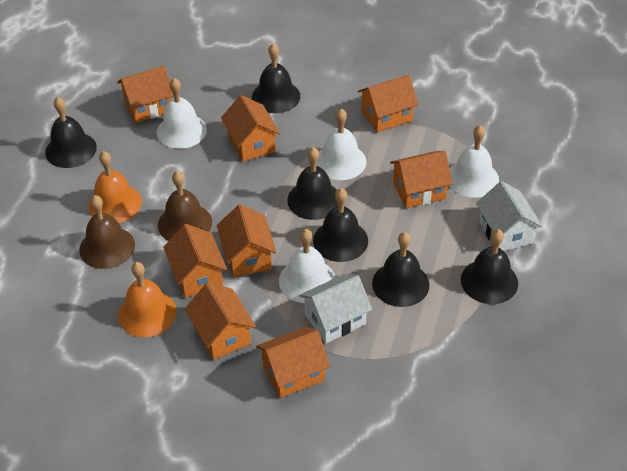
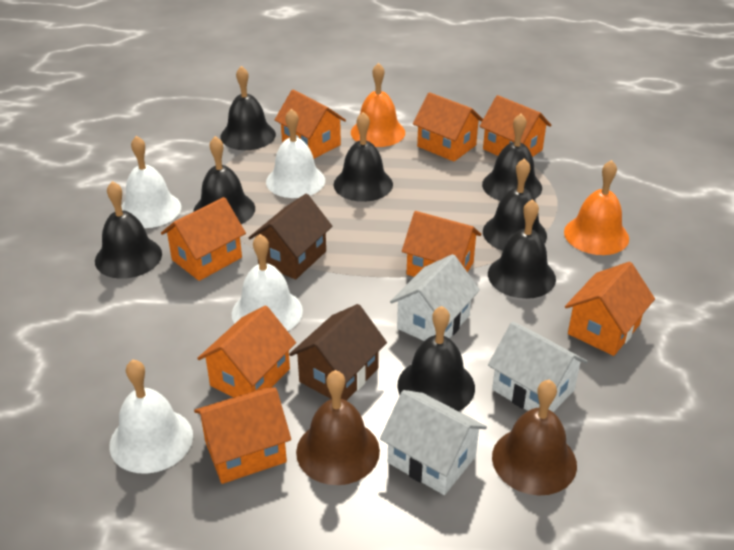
black bell: 6 -> 8
brown house: 0 -> 2
white house: 2 -> 3

